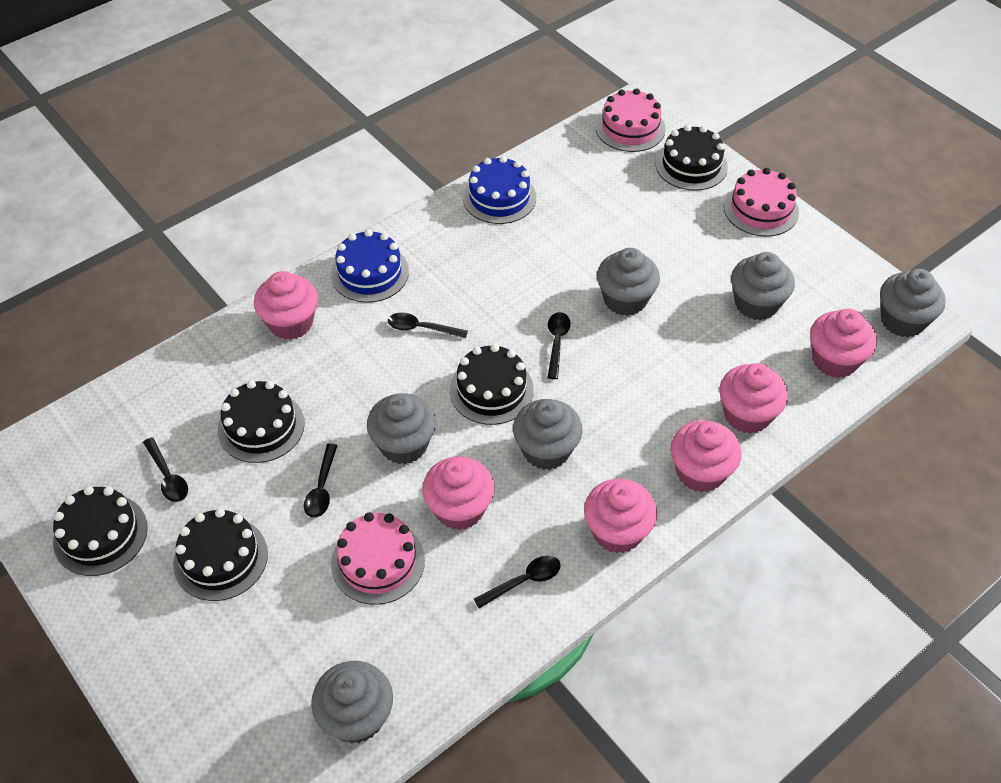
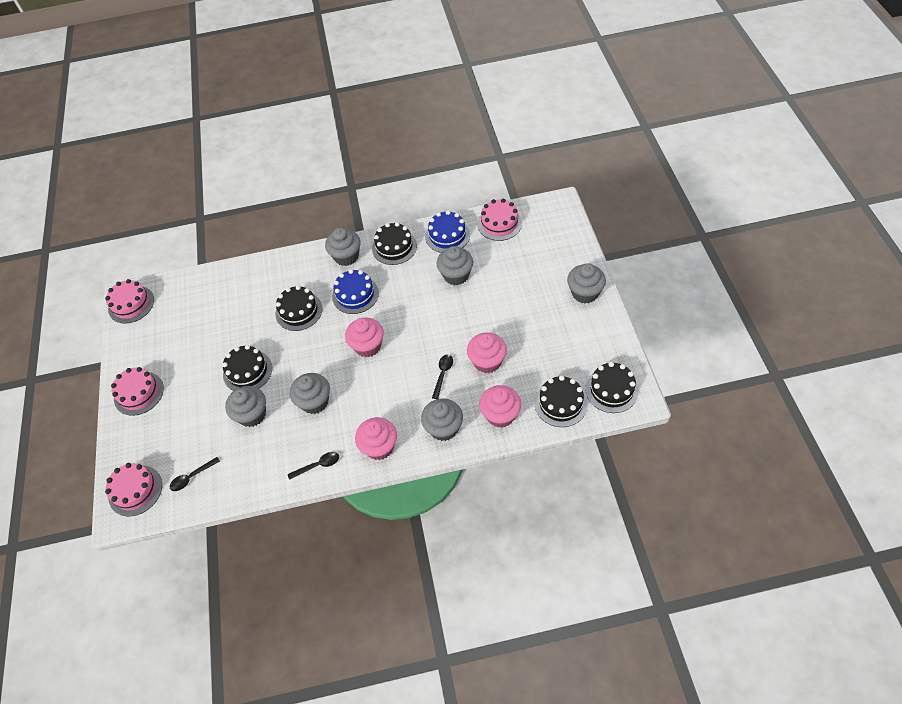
black spoon: 5 -> 3
pink cake: 3 -> 4
pink cupcake: 6 -> 4

